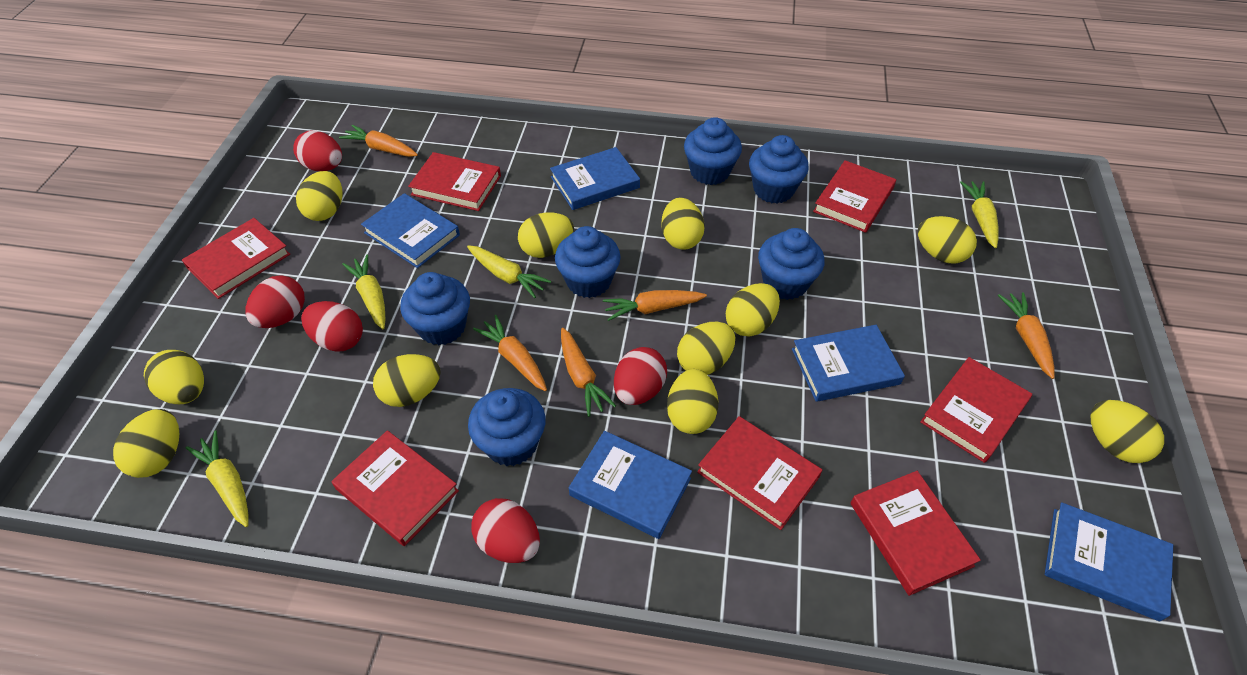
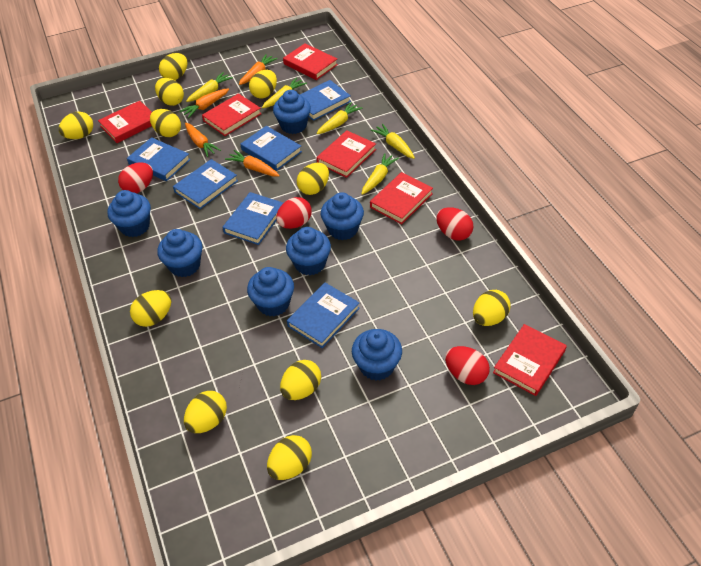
blue book: 5 -> 6
blue cupcake: 6 -> 7
orange carrot: 5 -> 4
red book: 7 -> 6
red egg: 5 -> 4
yellow carrot: 4 -> 5

